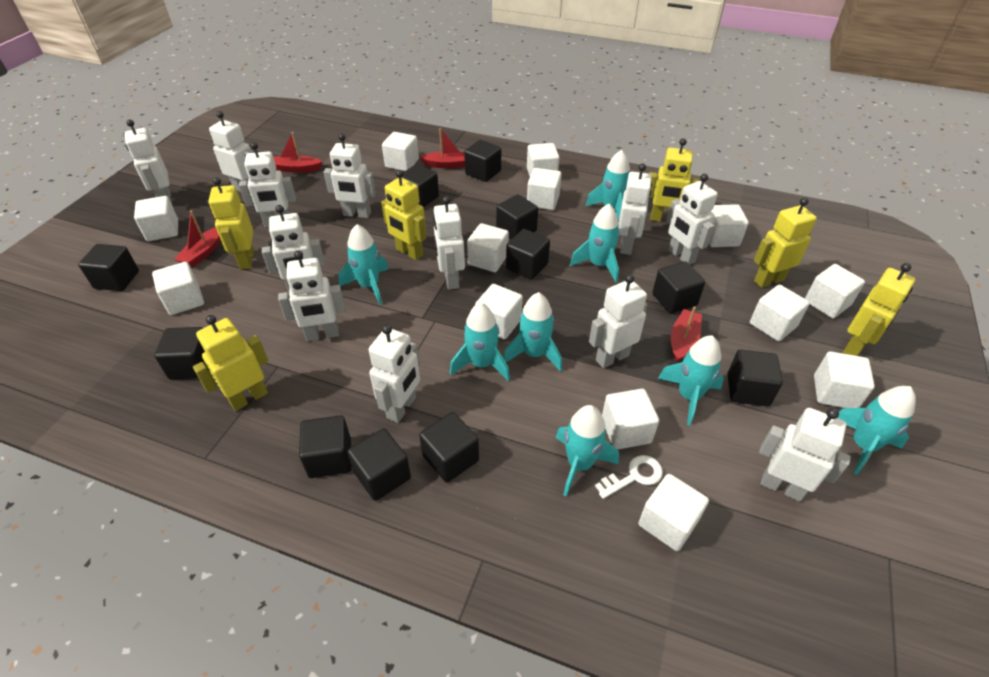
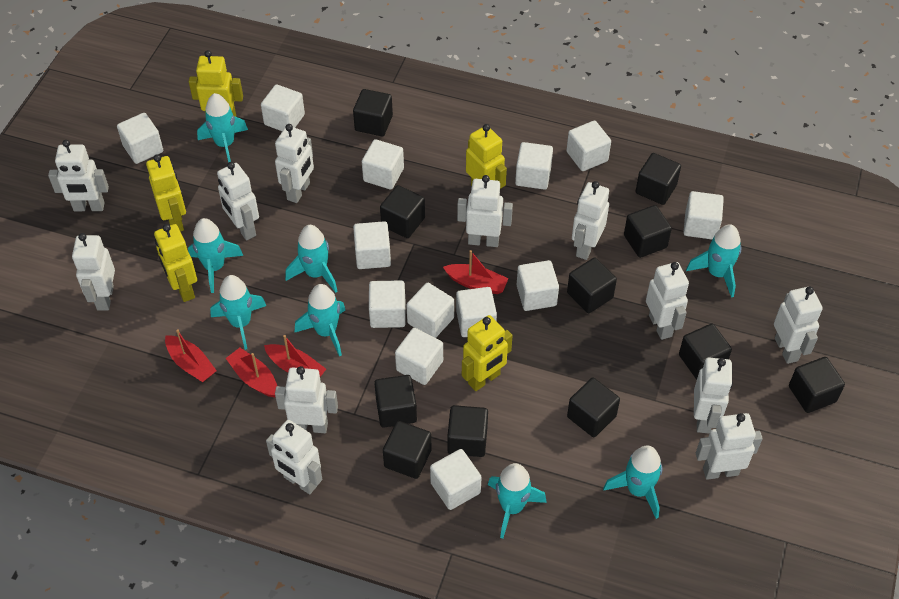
white key: 1 -> 0
yellow robot: 6 -> 5

